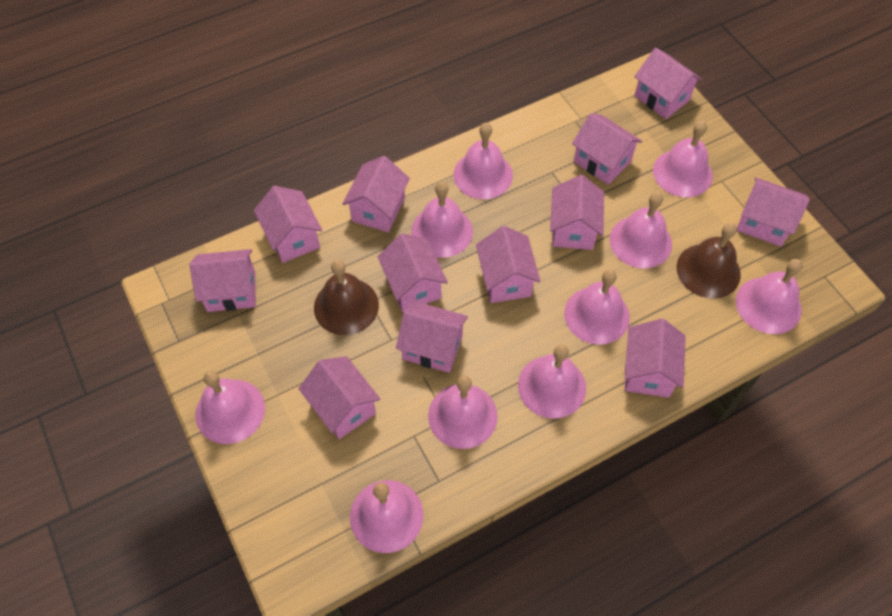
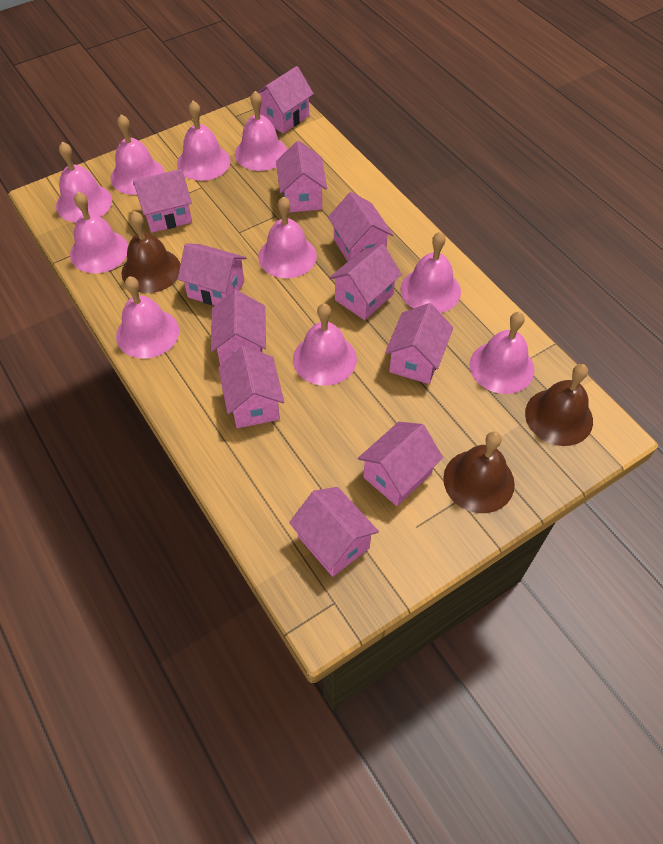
brown bell: 2 -> 3
pink house: 12 -> 11

